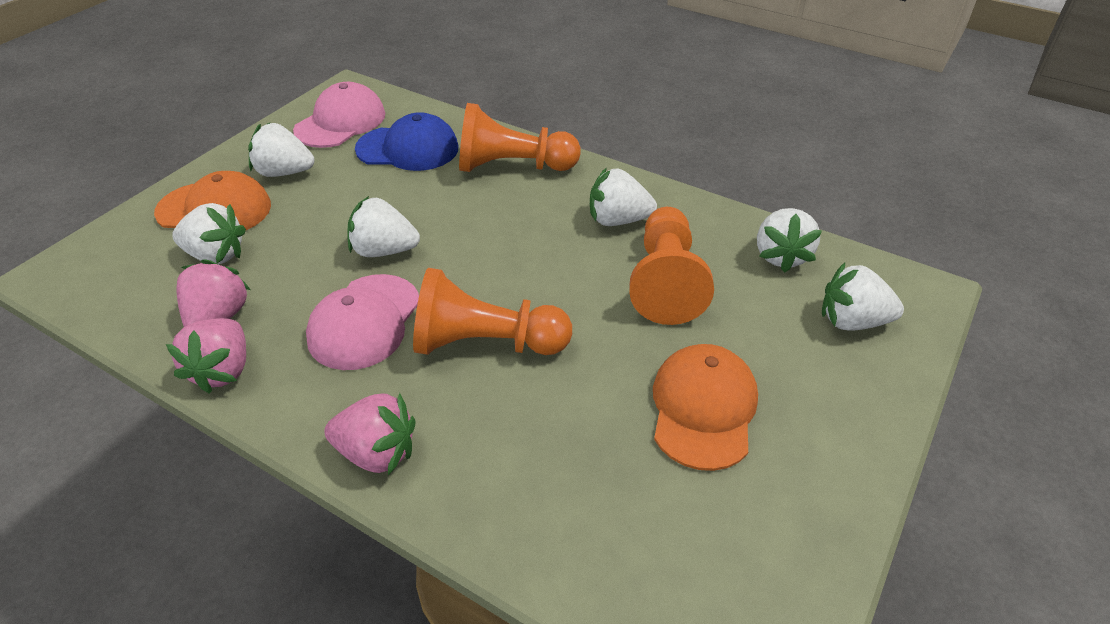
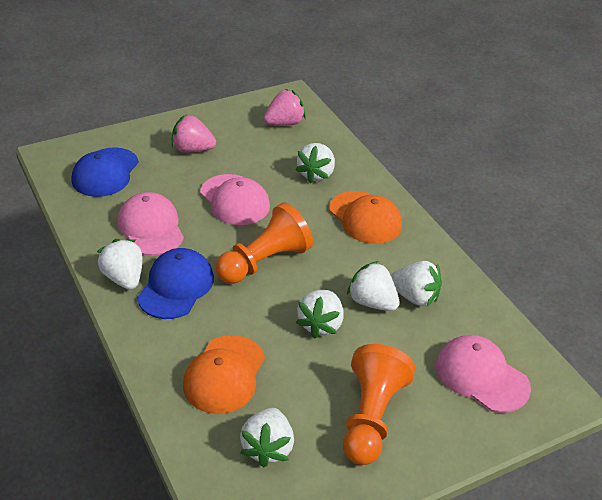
blue cap: 1 -> 2
orange pawn: 3 -> 2
pink cap: 2 -> 3
pink strawberry: 3 -> 2

